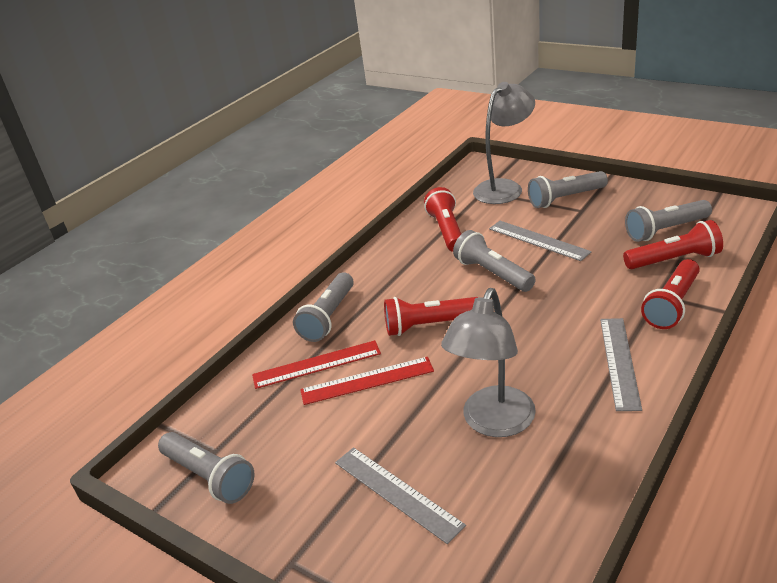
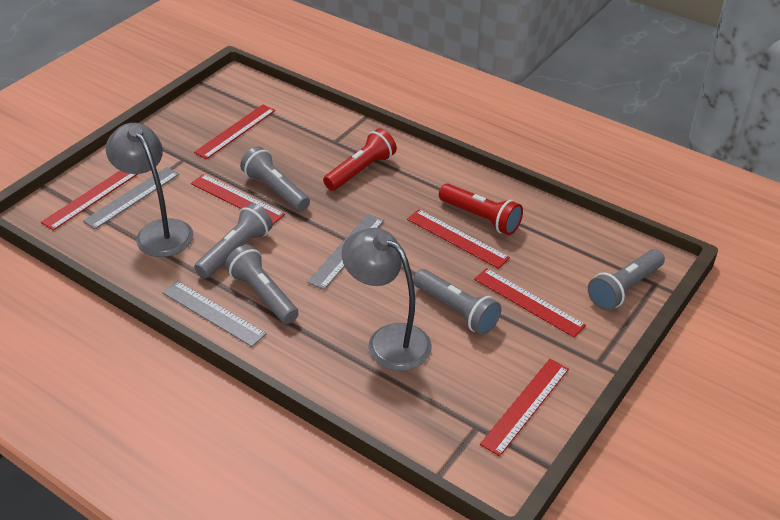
red flashlight: 4 -> 2
red ruler: 2 -> 6

